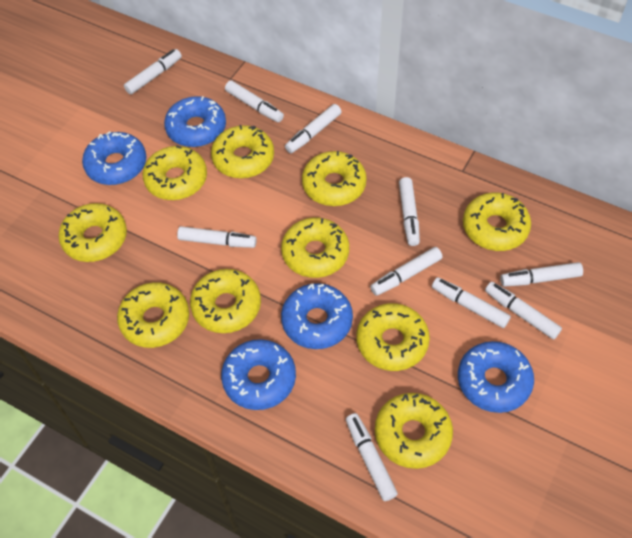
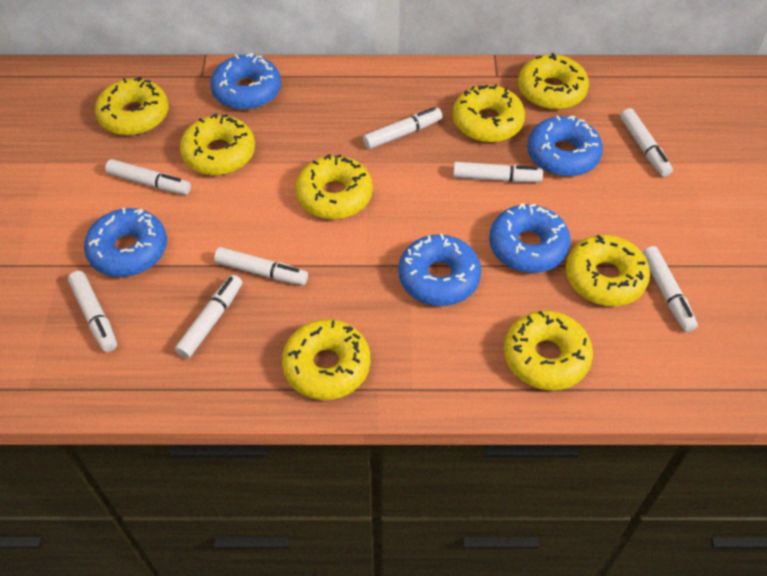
white marker: 10 -> 8
yellow donut: 10 -> 8

